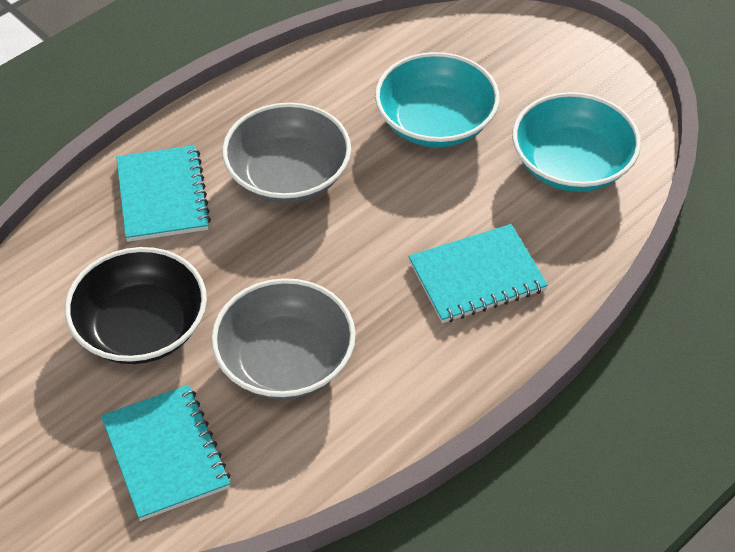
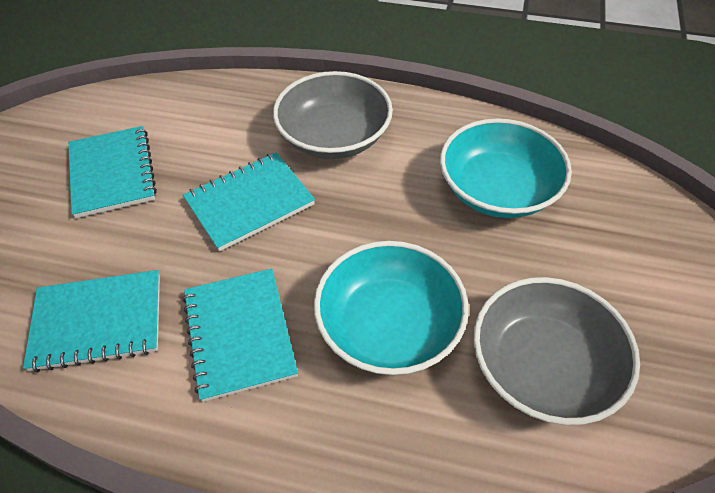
black bowl: 1 -> 0
turquoise notebook: 3 -> 4

